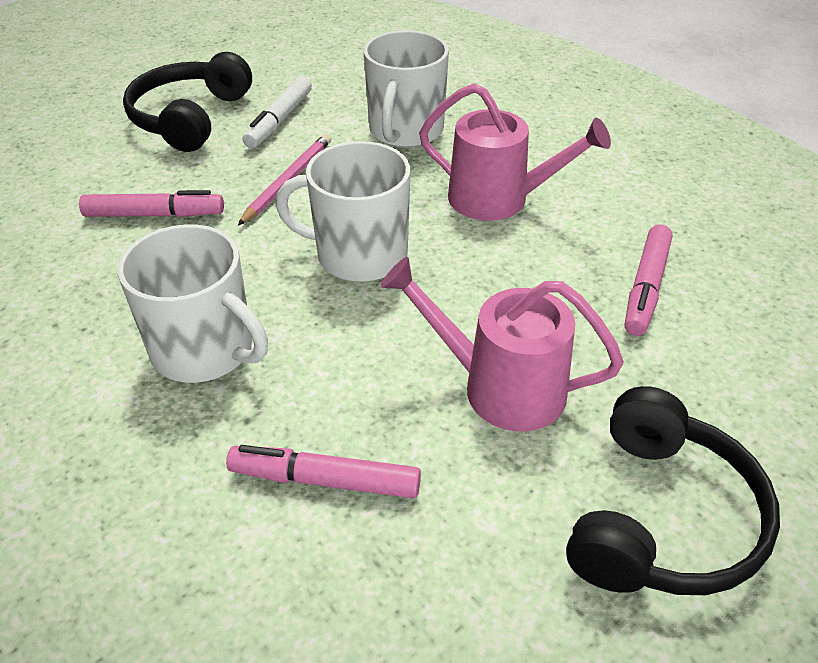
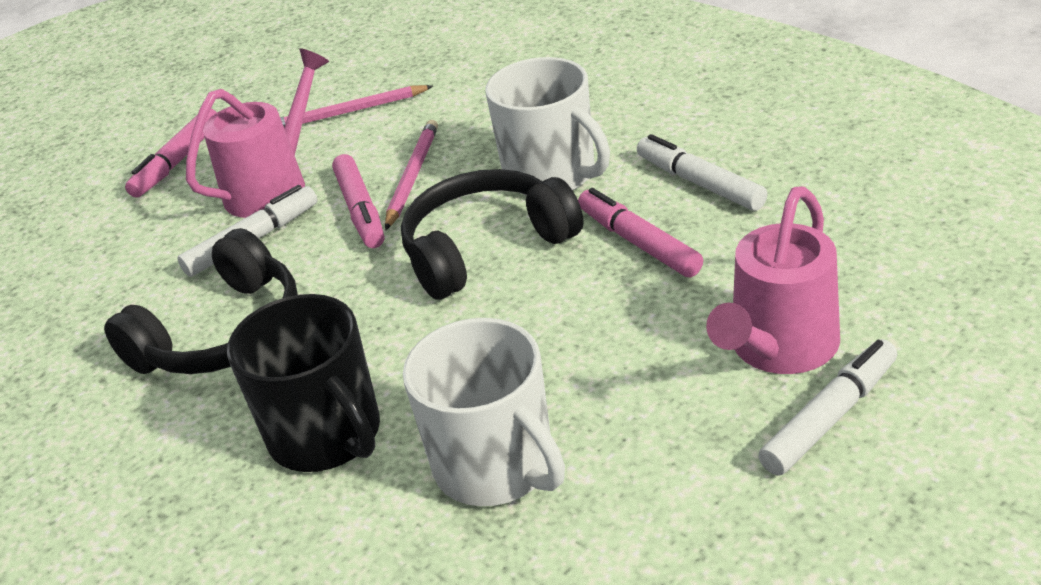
black mug: 0 -> 1
pink pencil: 1 -> 2
white marker: 1 -> 3
white mug: 3 -> 2

